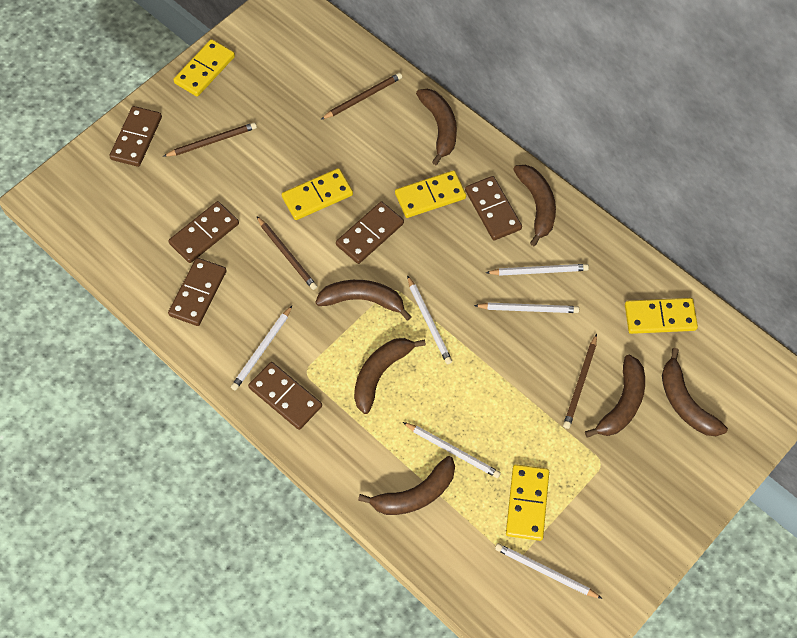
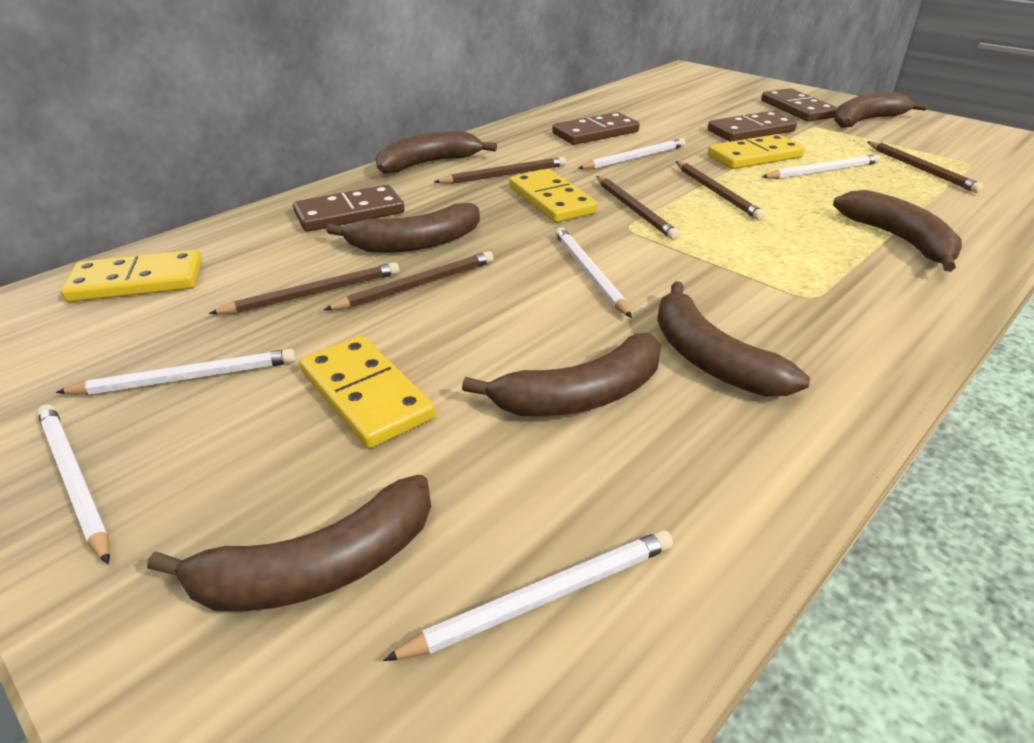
brown domino: 6 -> 4
brown pencil: 4 -> 6
yellow domino: 5 -> 4

